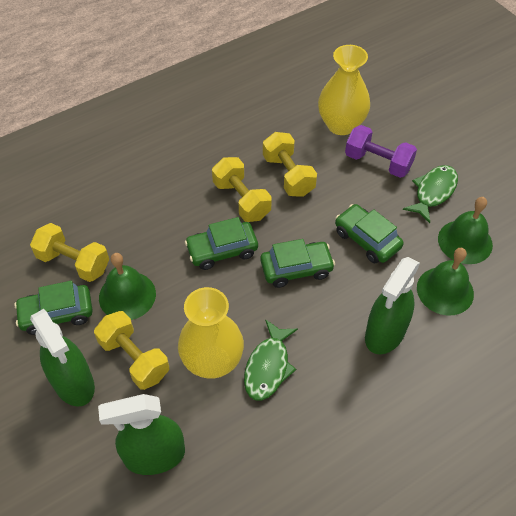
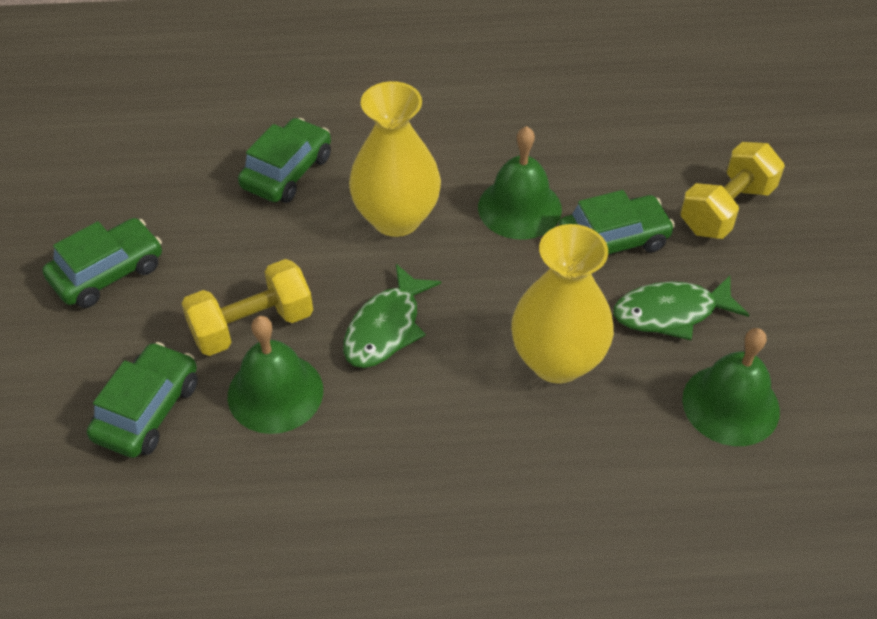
green spray bottle: 3 -> 0
purple dumbbell: 1 -> 0
yellow dumbbell: 4 -> 2

